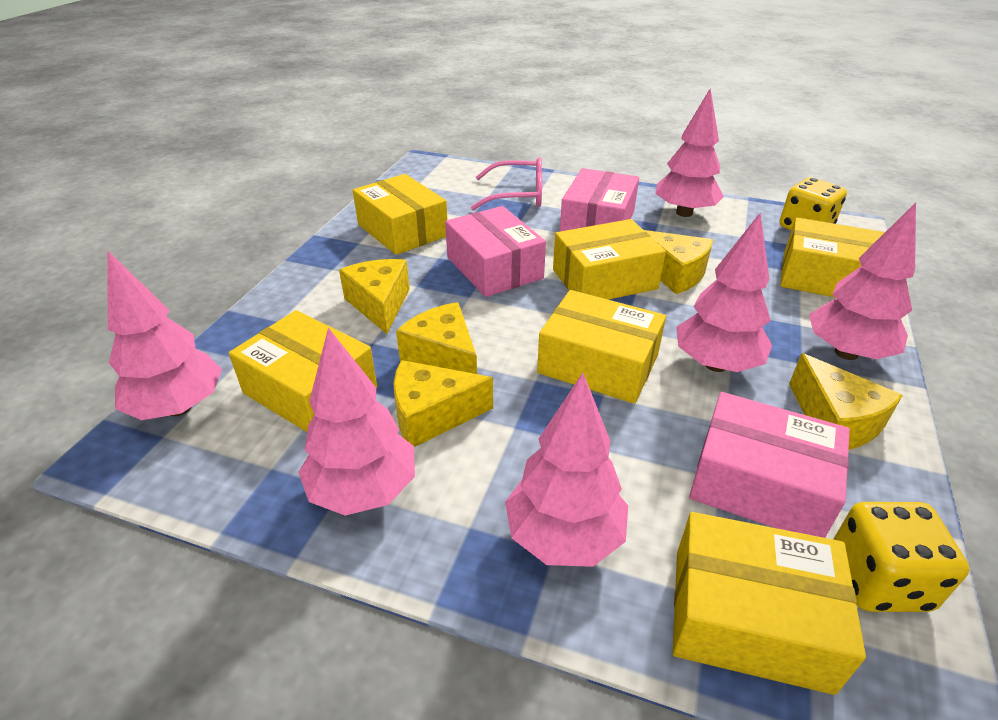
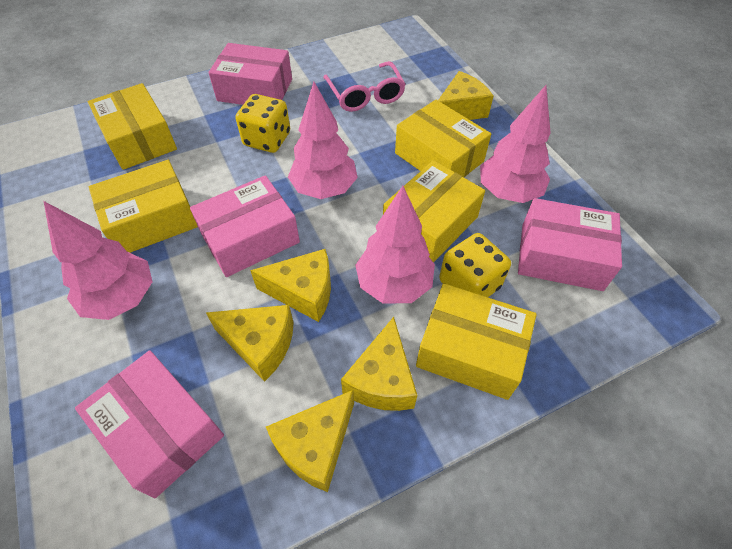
pink box: 3 -> 4
pink tree: 6 -> 4
yellow box: 6 -> 5

